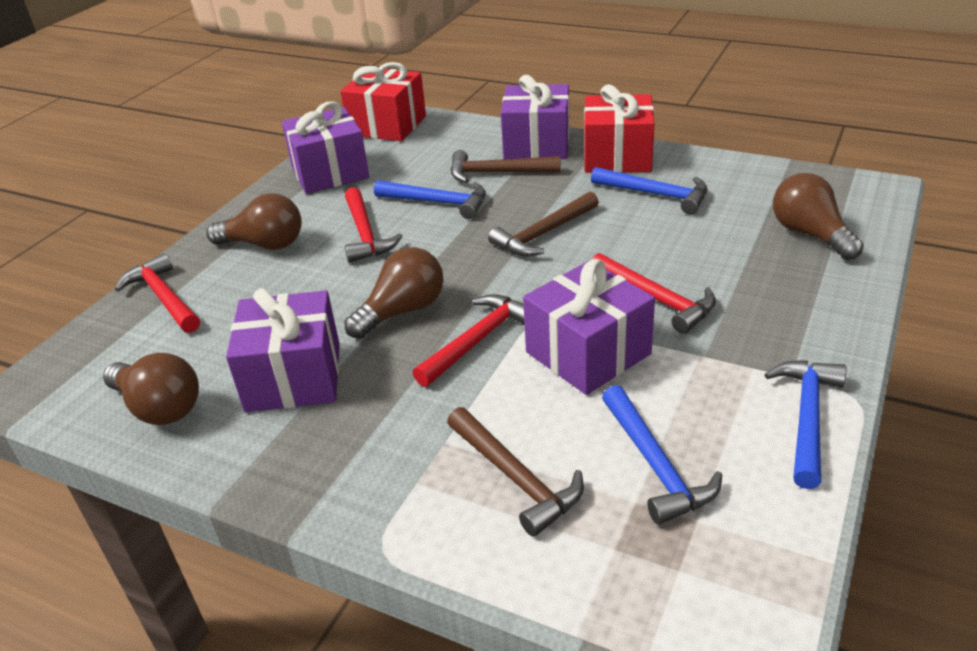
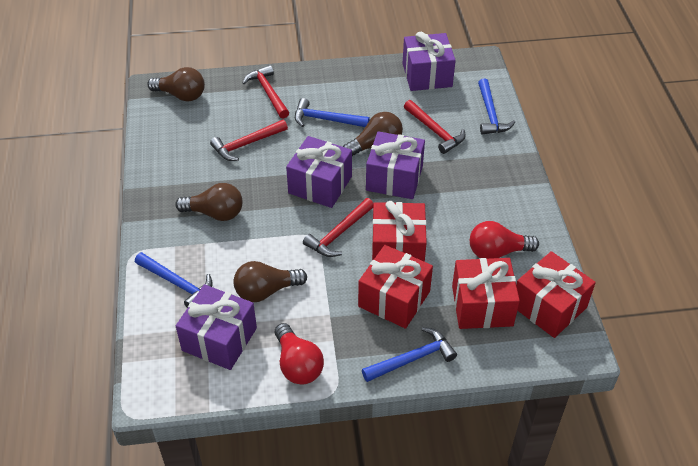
brown hammer: 3 -> 0
red gift: 2 -> 4
red light bulb: 0 -> 2

